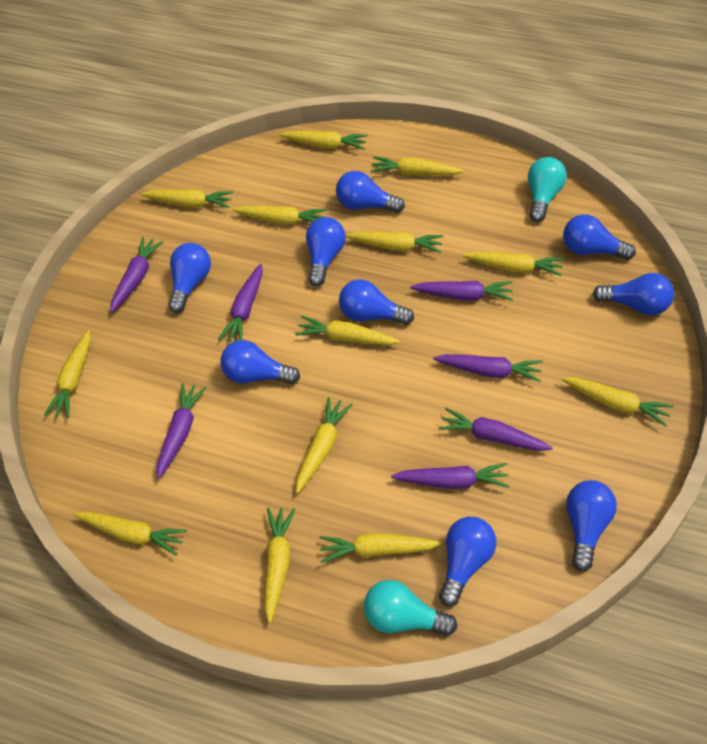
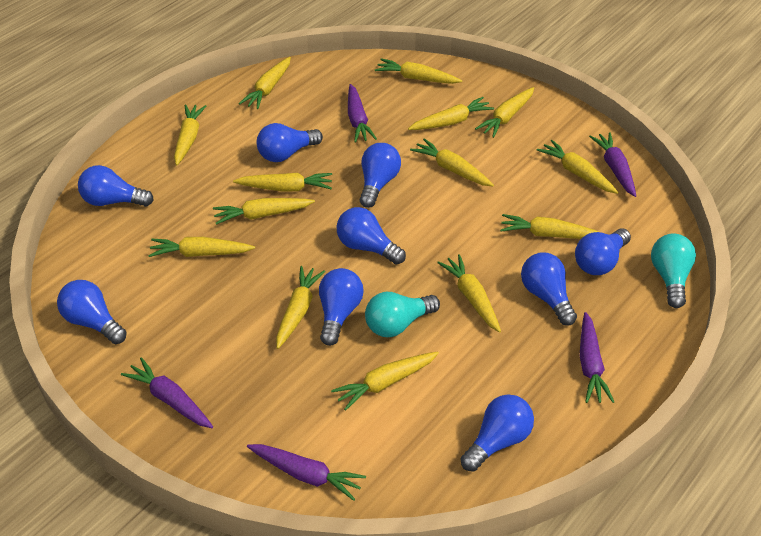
purple carrot: 7 -> 5
yellow carrot: 13 -> 14

